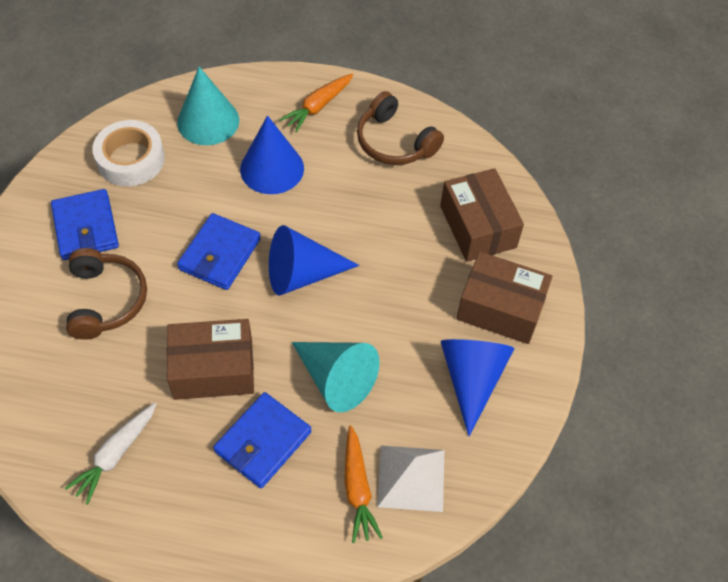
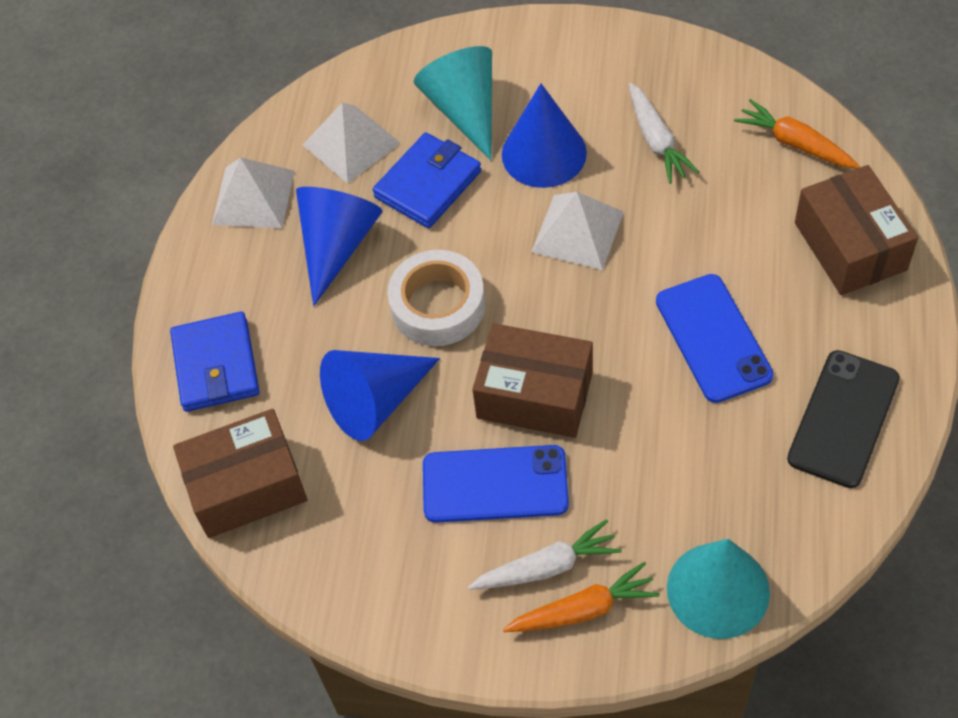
black phone: 0 -> 1
blue phone: 0 -> 2
blue wallet: 3 -> 2
brown headphones: 2 -> 0
white carrot: 1 -> 2
white pyramid: 1 -> 3

